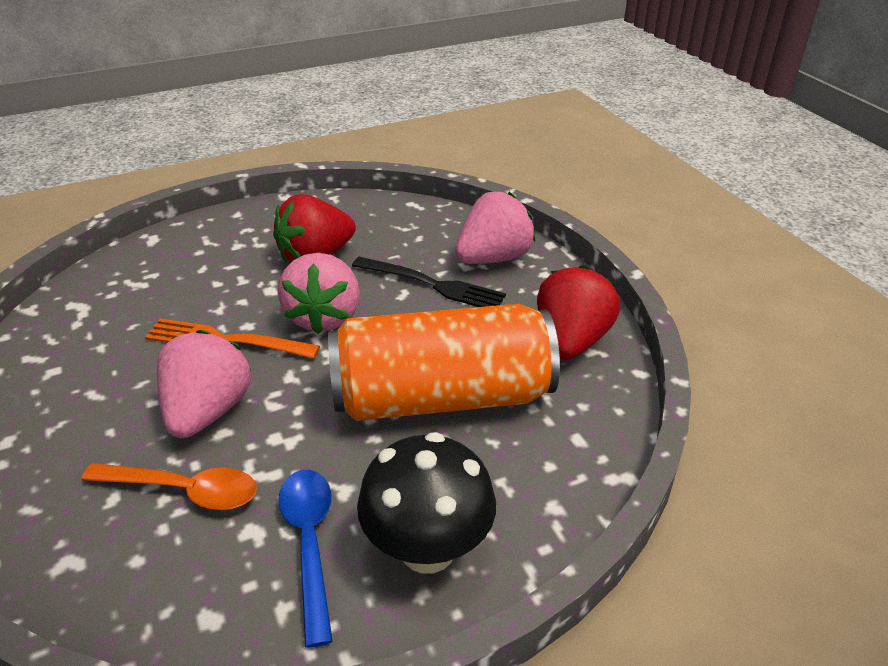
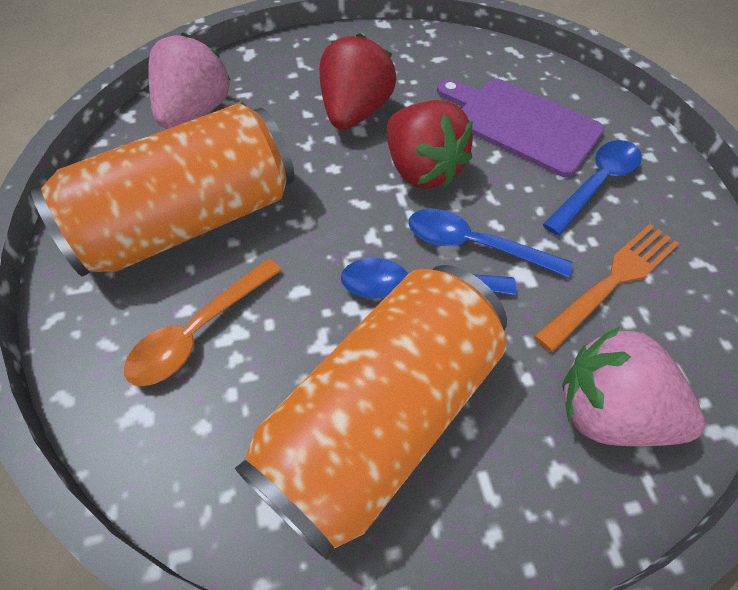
black fork: 1 -> 0
black mushroom: 1 -> 0
blue spoon: 1 -> 3
orange can: 1 -> 2
pink strawberry: 3 -> 2
purple cutting board: 0 -> 1

